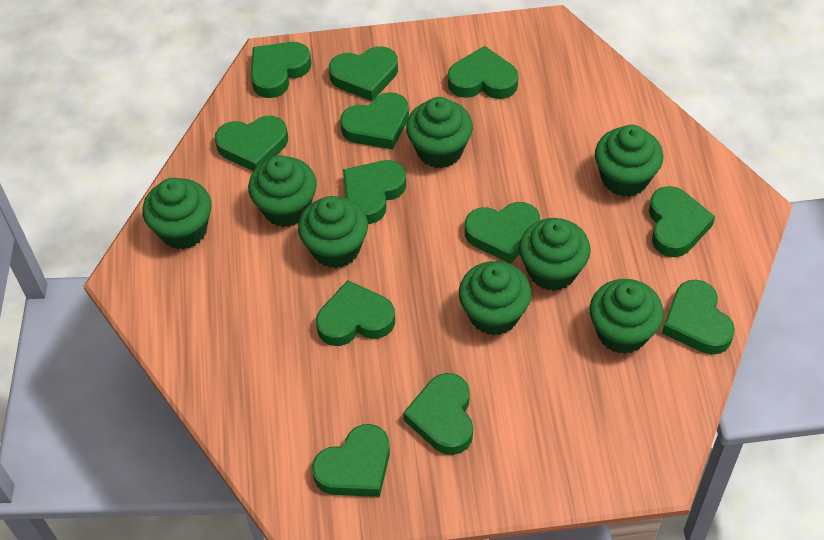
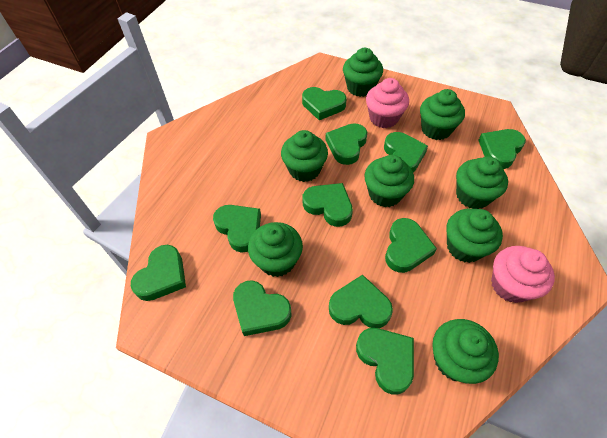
green heart: 12 -> 11
pink cupcake: 0 -> 2

